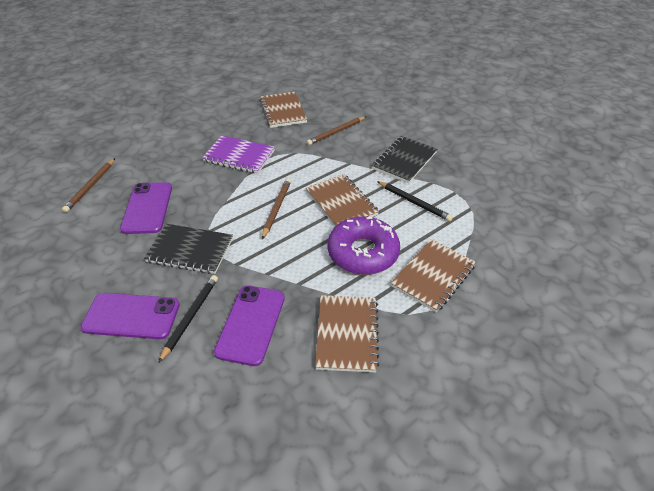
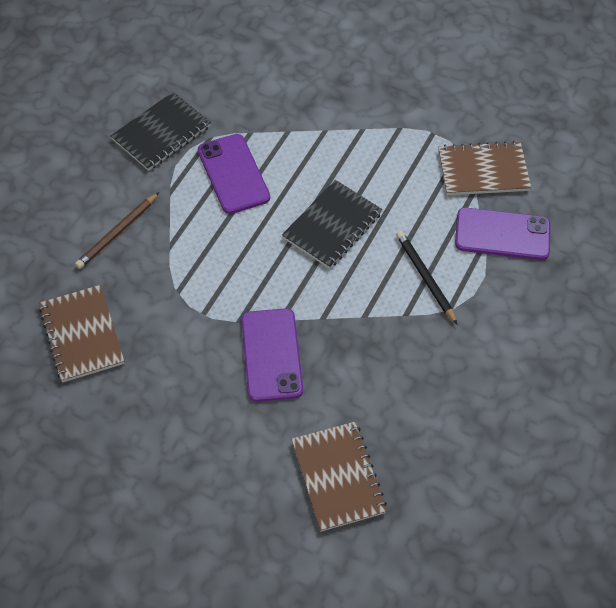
black pencil: 2 -> 1
brown notebook: 4 -> 3
brown pencil: 3 -> 1
purple donut: 1 -> 0
purple notebook: 1 -> 0

